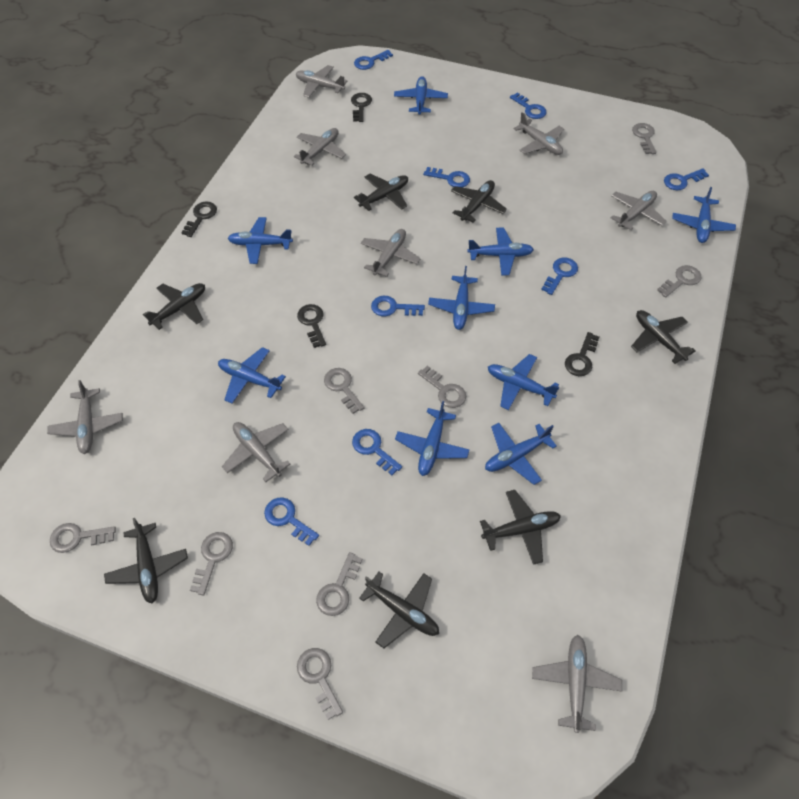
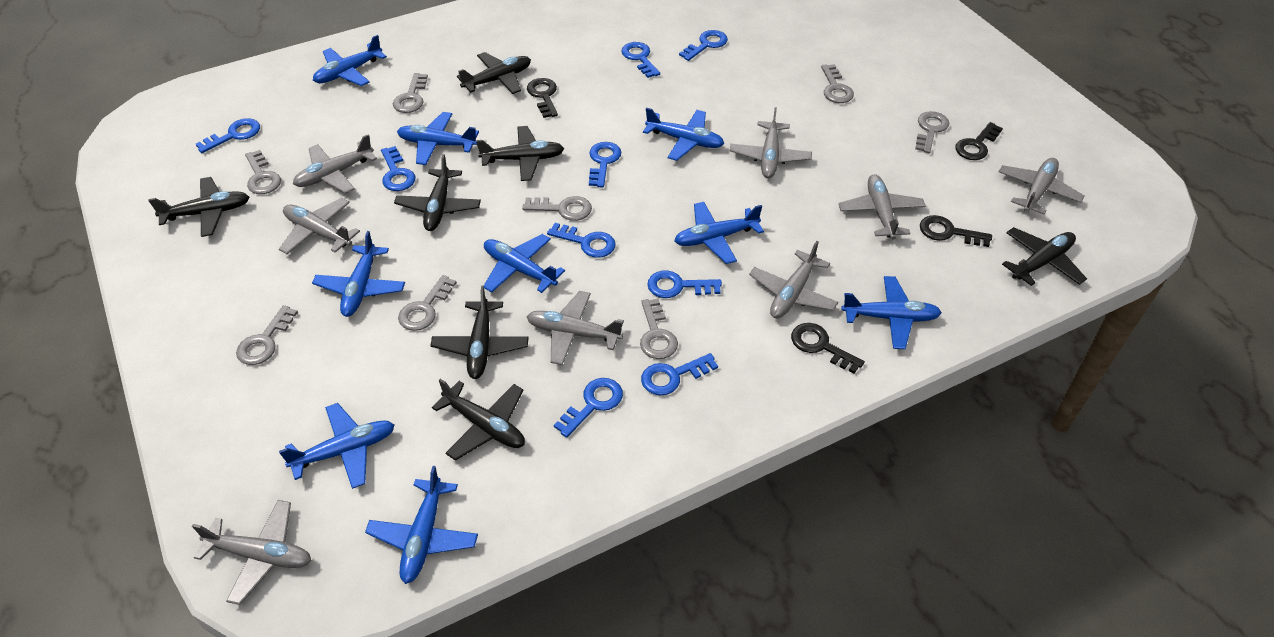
blue key: 8 -> 9

